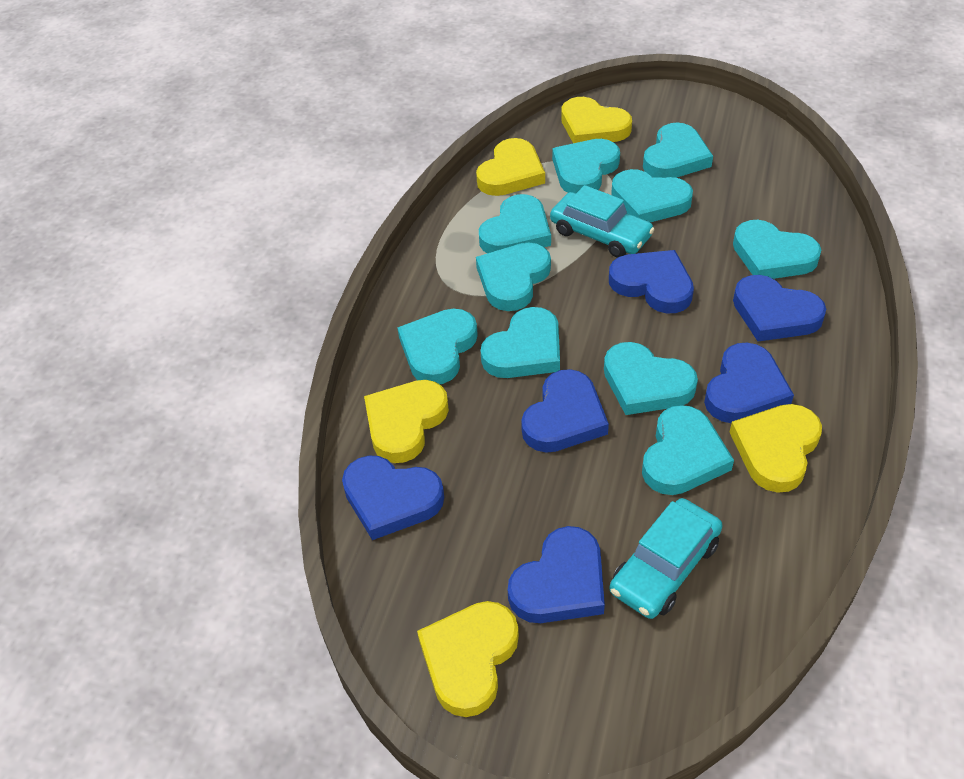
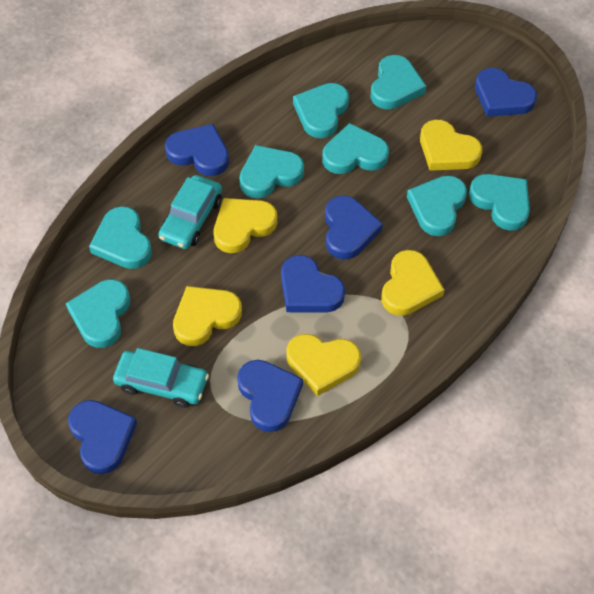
turquoise heart: 10 -> 8

